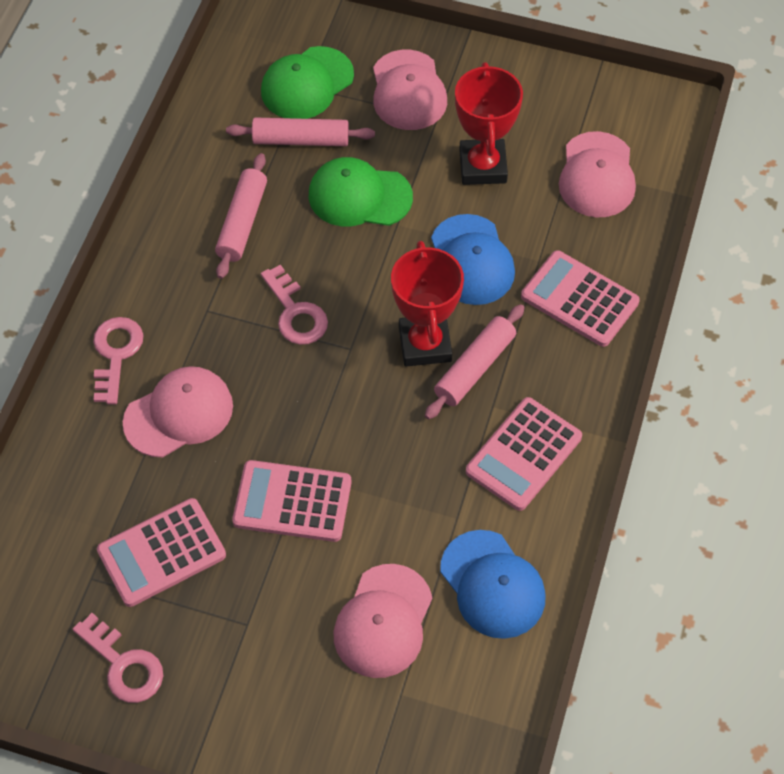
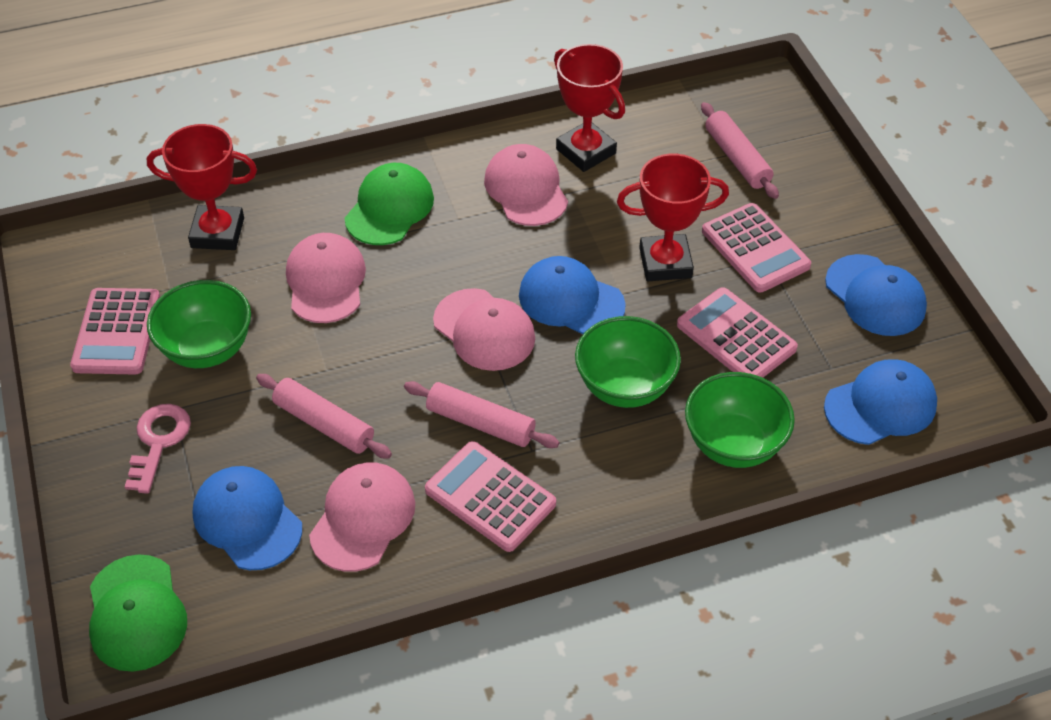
blue cap: 2 -> 4
green bowl: 0 -> 3
pink key: 3 -> 1
red trophy: 2 -> 3

